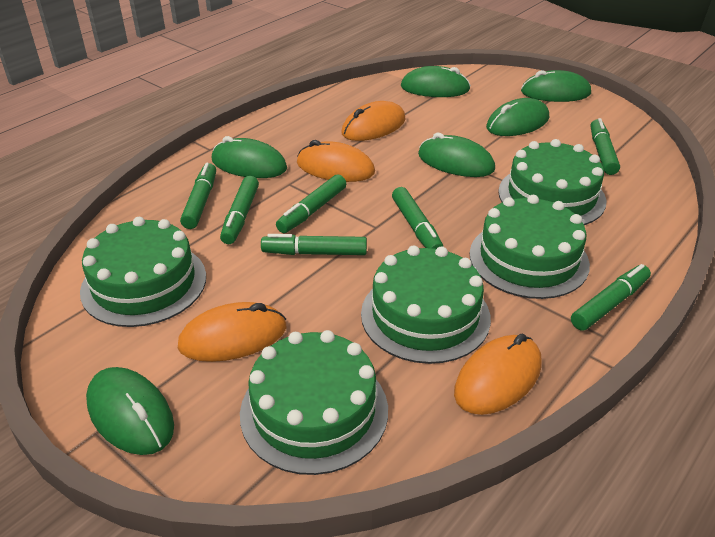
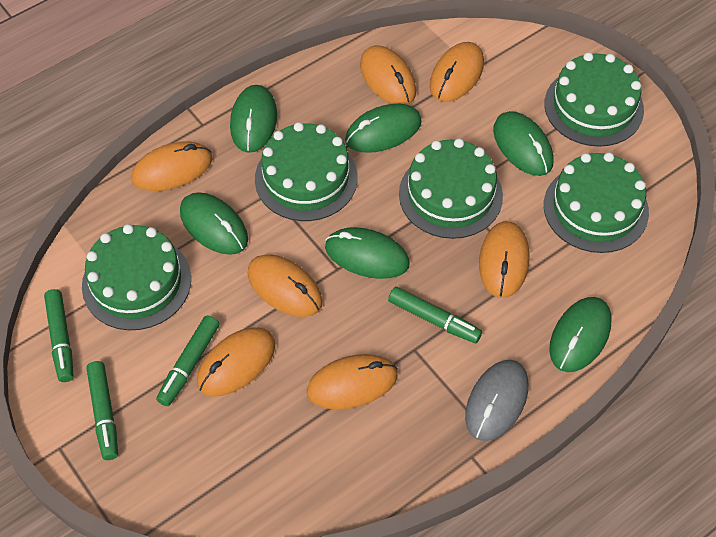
green marker: 7 -> 4
grey mouse: 0 -> 1
orange mouse: 4 -> 7

